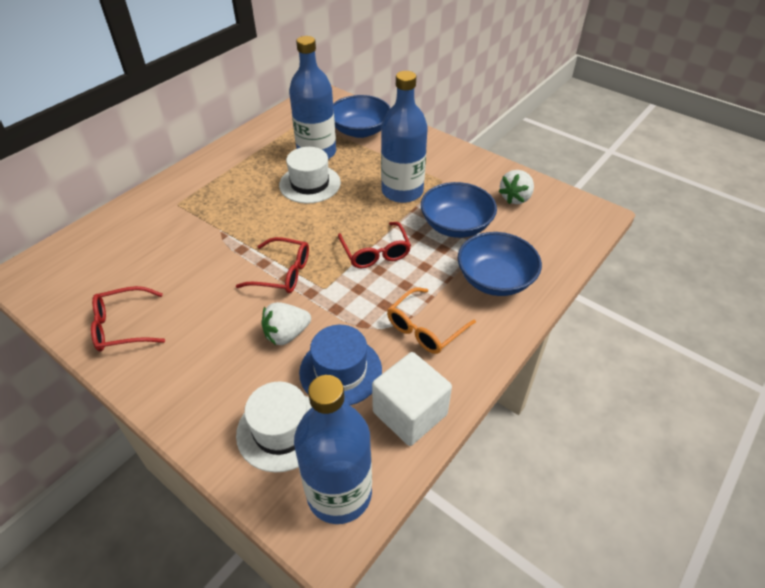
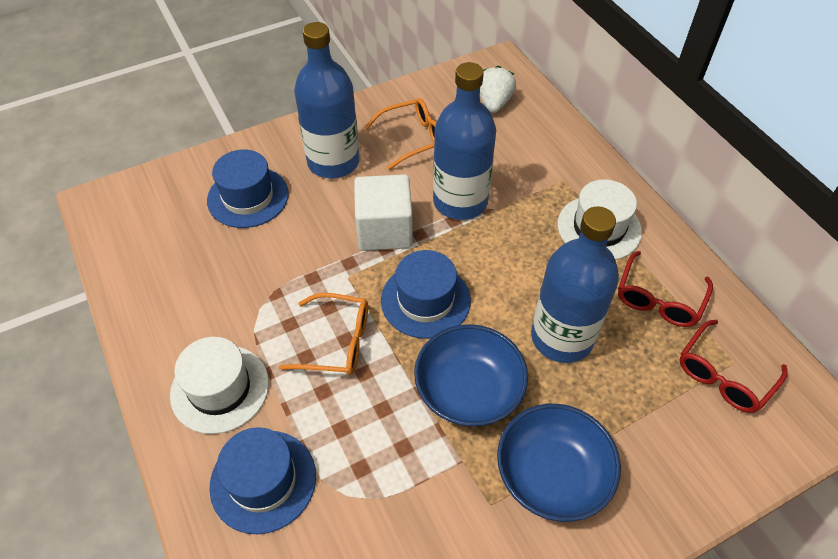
blue bowl: 3 -> 2
blue hat: 1 -> 3
orange glasses: 1 -> 2
red glasses: 3 -> 2
white strawberry: 2 -> 1

